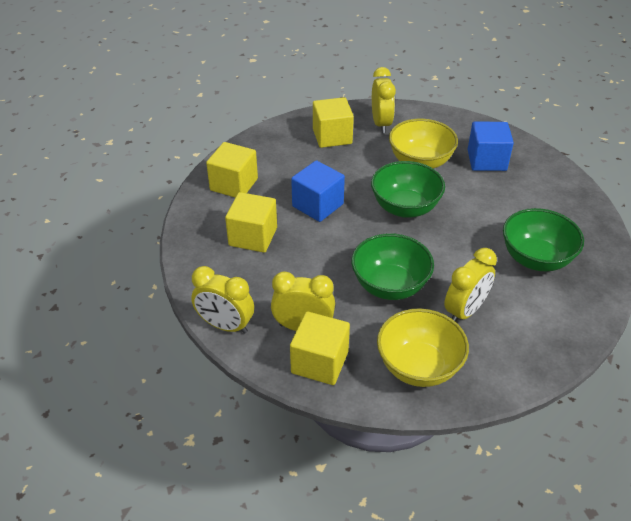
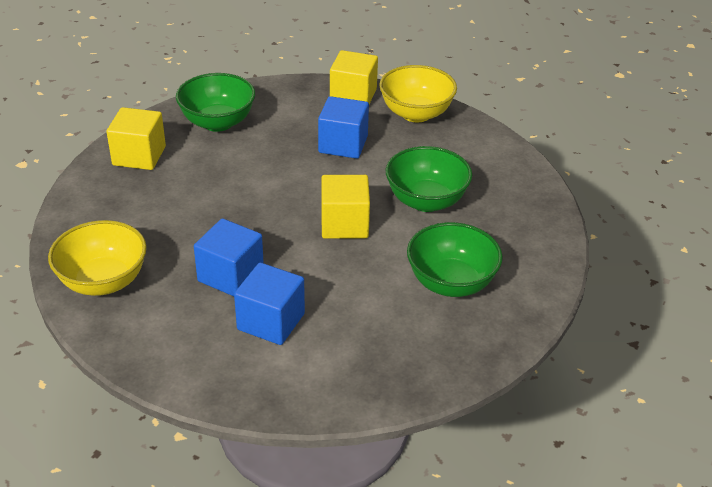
blue cube: 2 -> 3
yellow clock: 4 -> 0
yellow cube: 4 -> 3

